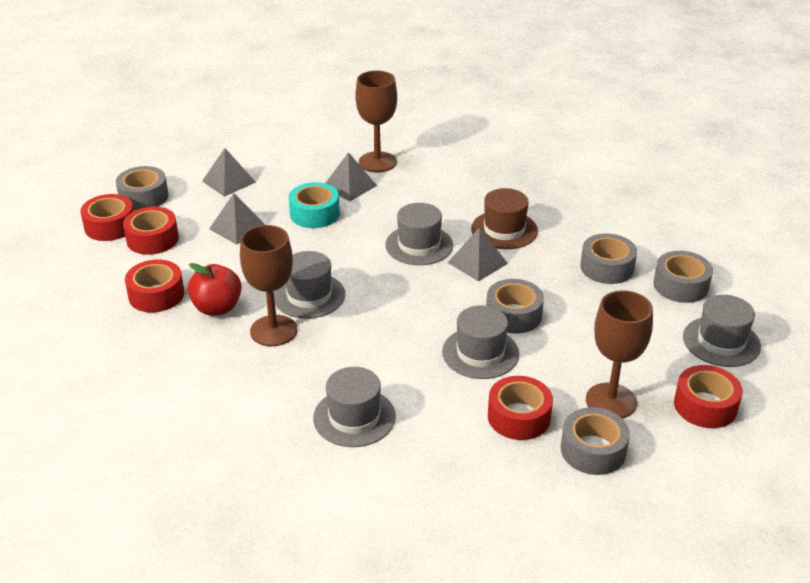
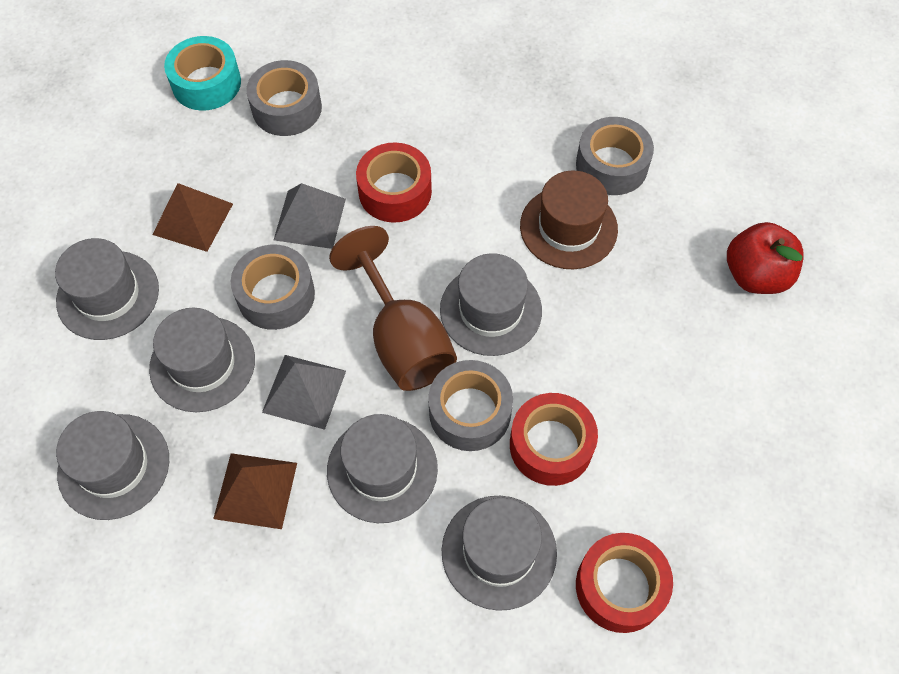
brown goblet: 3 -> 1
brown pyramid: 0 -> 2
grey hat: 5 -> 6
grey pyramid: 4 -> 2
grey tape: 5 -> 4
red tape: 5 -> 3

